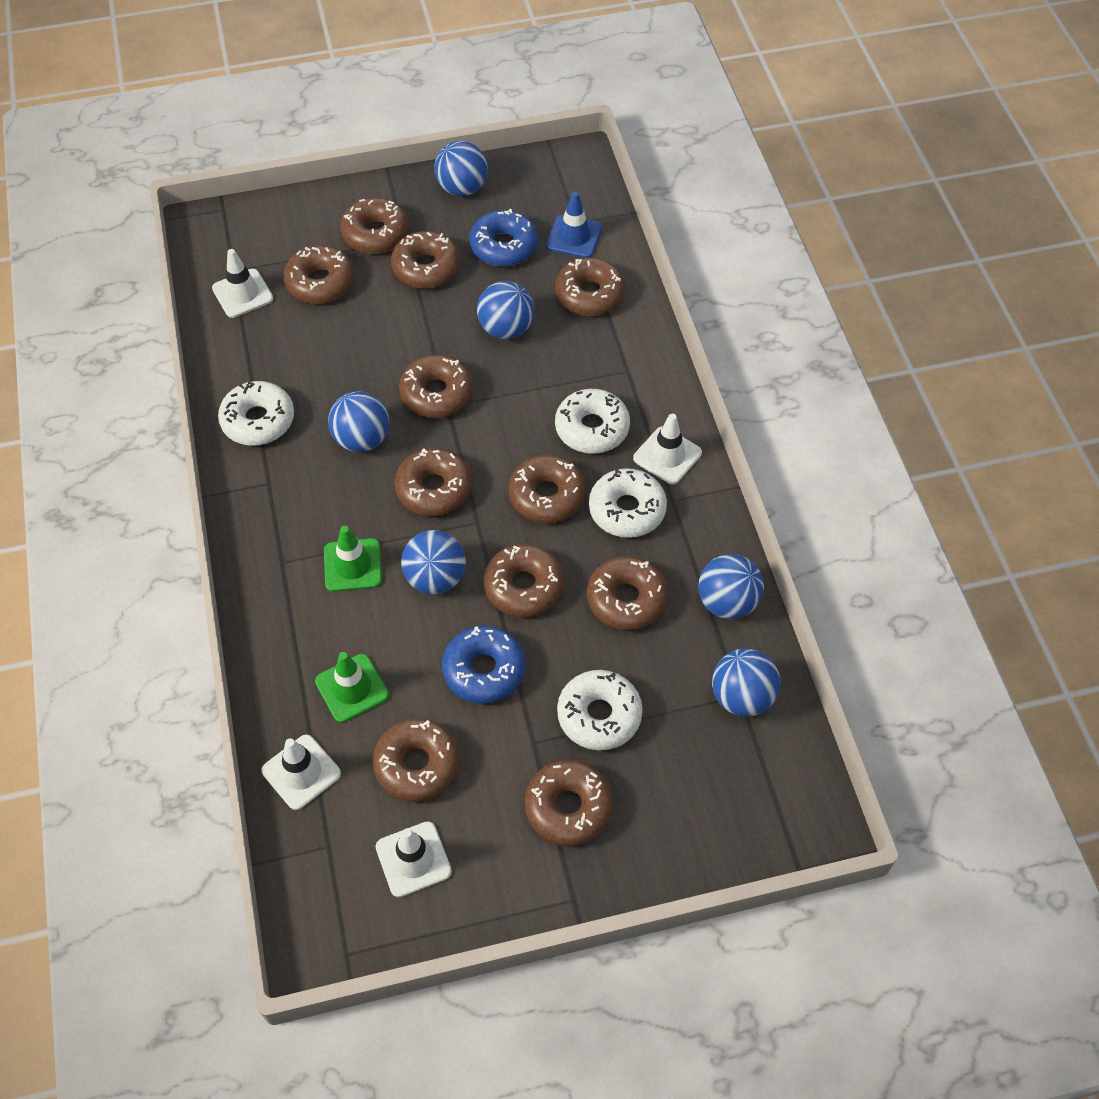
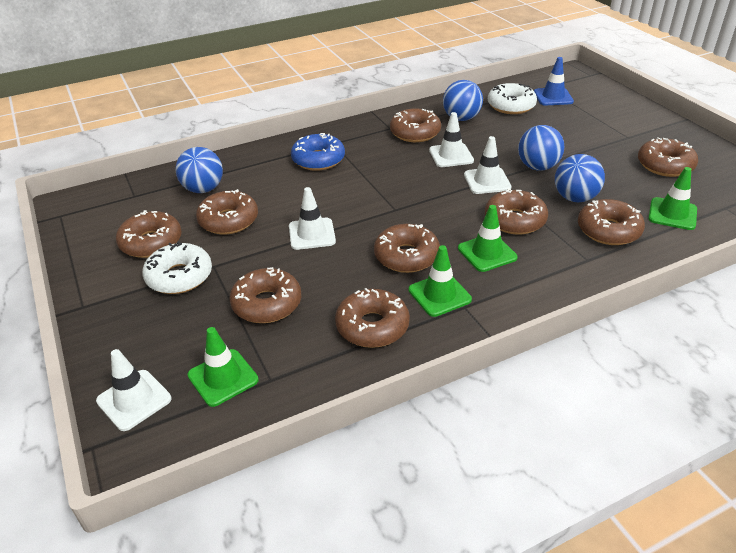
blue ball: 6 -> 4
blue donut: 2 -> 1
brown donut: 11 -> 9
green traffic cone: 2 -> 4
white donut: 4 -> 2

